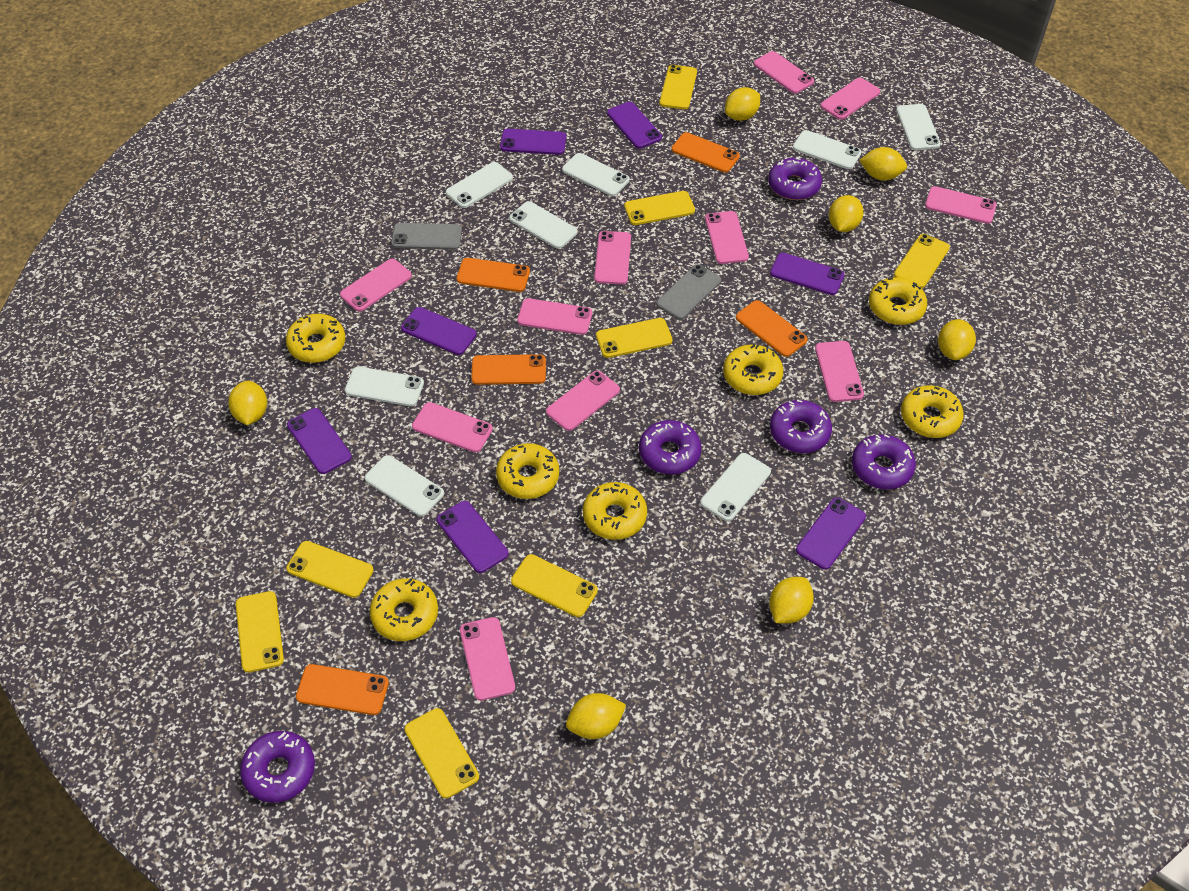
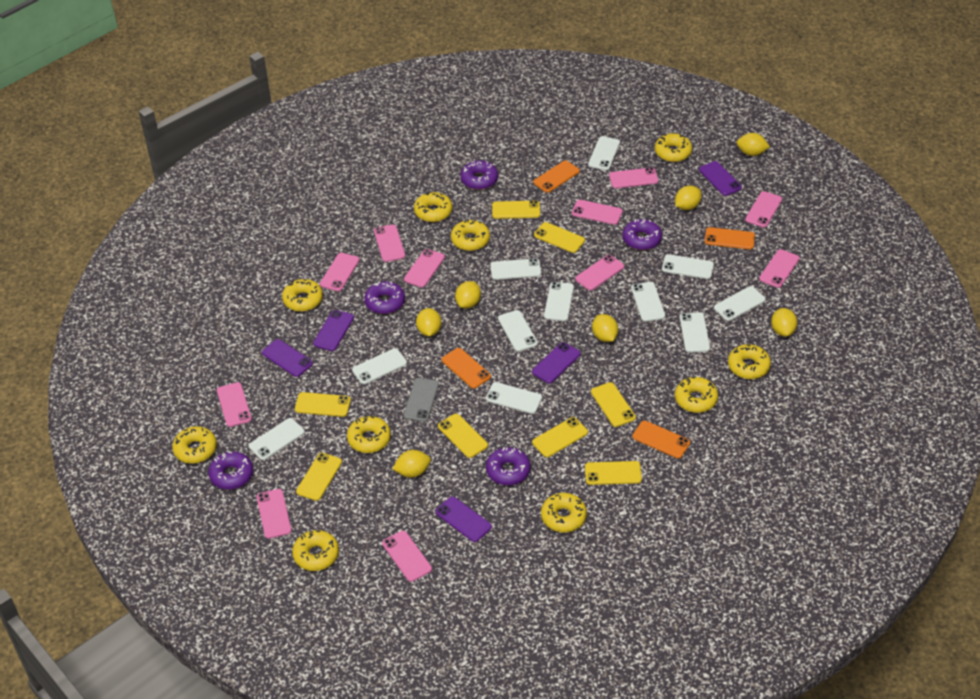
grey phone: 2 -> 1
orange phone: 5 -> 4
purple phone: 7 -> 5
white phone: 8 -> 11
yellow donut: 7 -> 10

